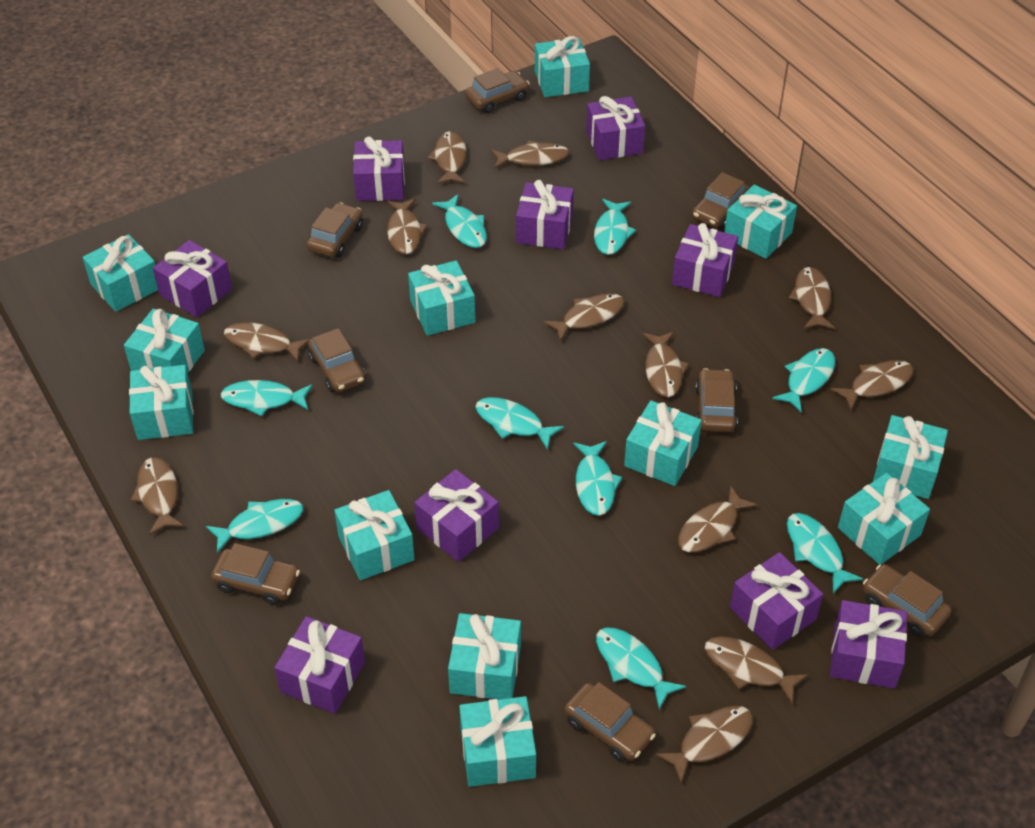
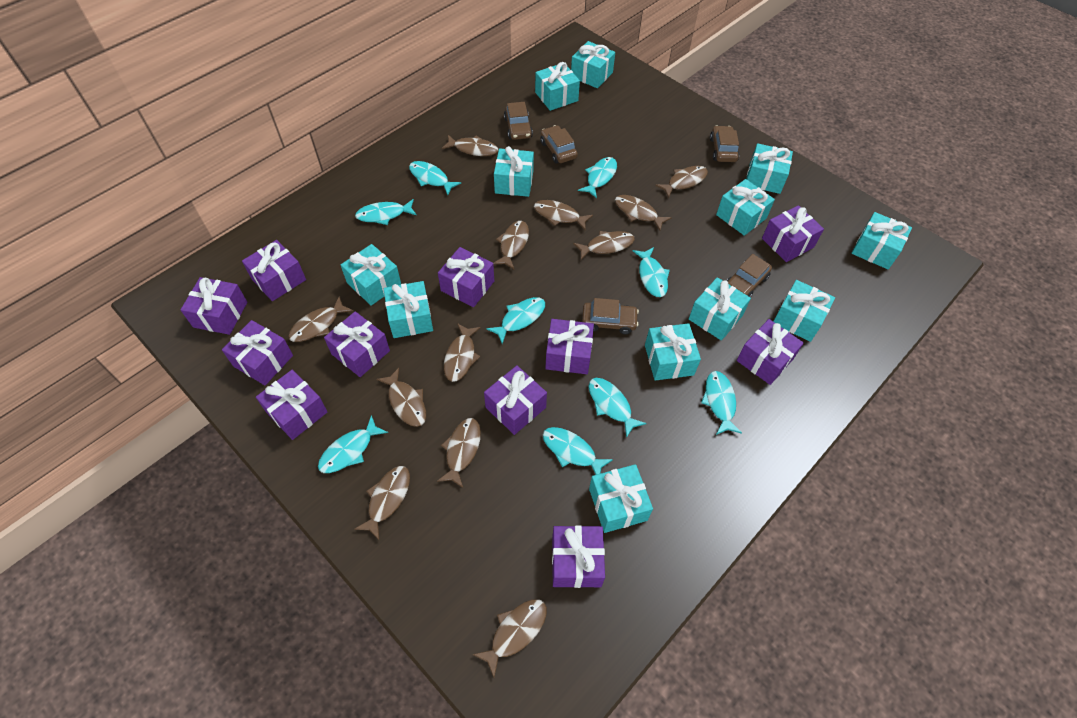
brown car: 8 -> 5
purple gift: 9 -> 11

